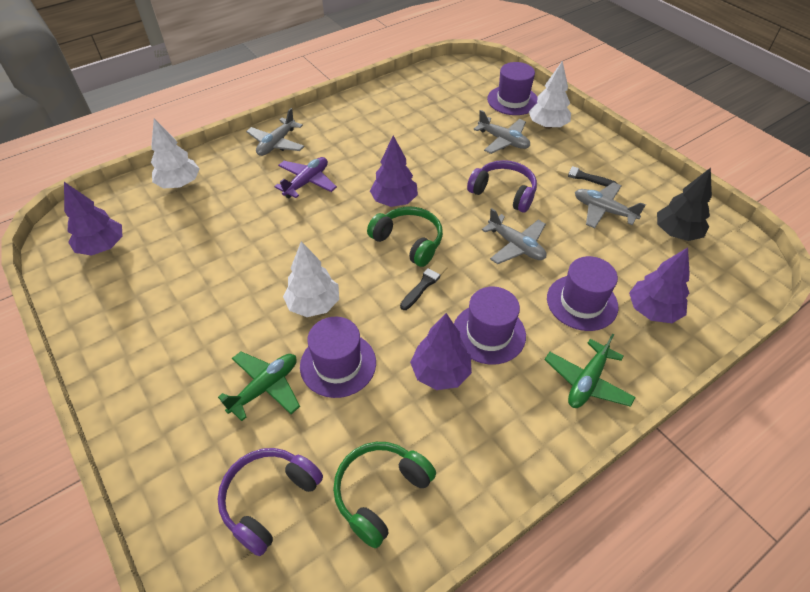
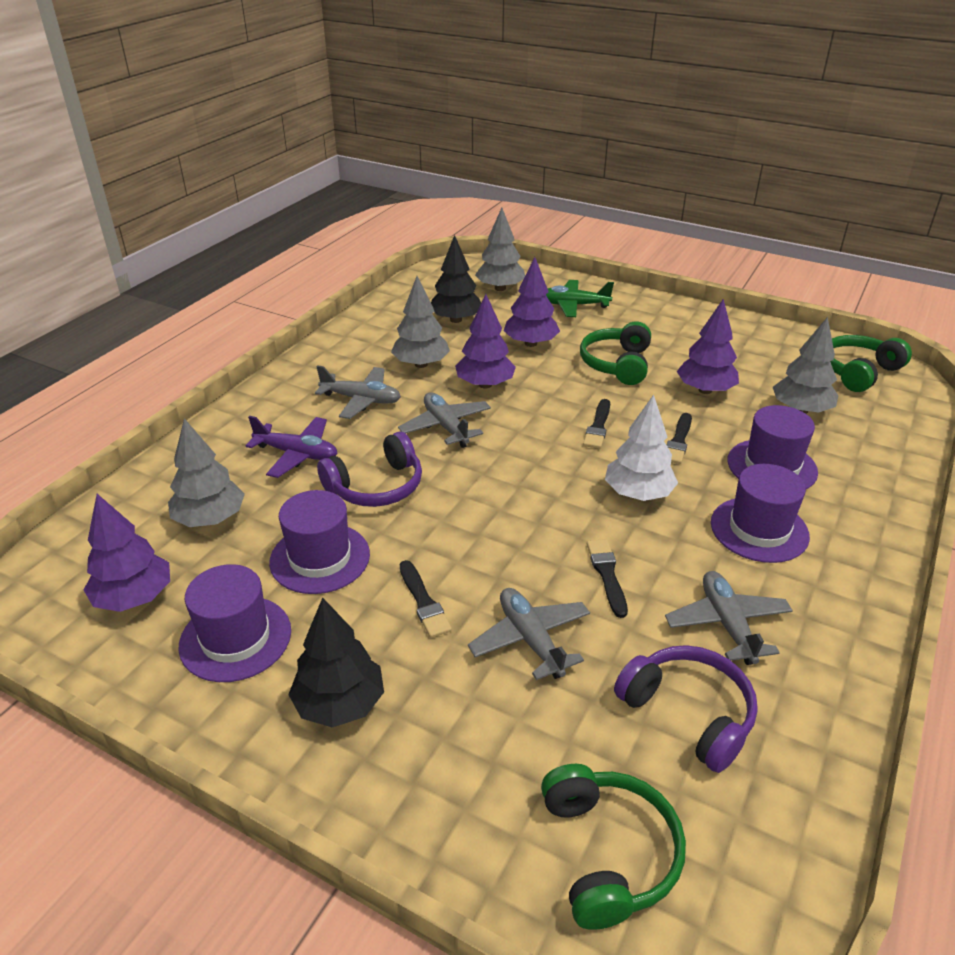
black brush: 2 -> 4
black tree: 1 -> 2
green headphones: 2 -> 3
green plane: 2 -> 1
grey tree: 0 -> 4
white tree: 3 -> 1

